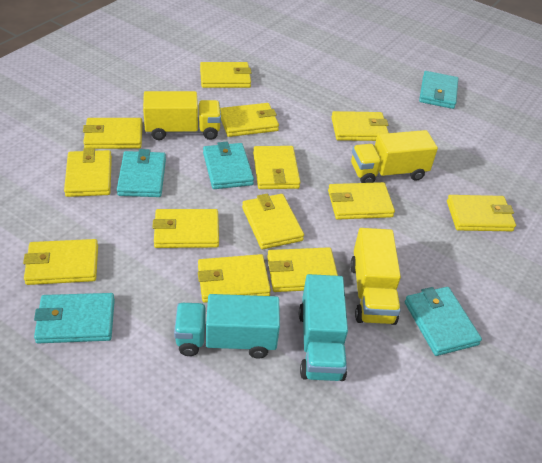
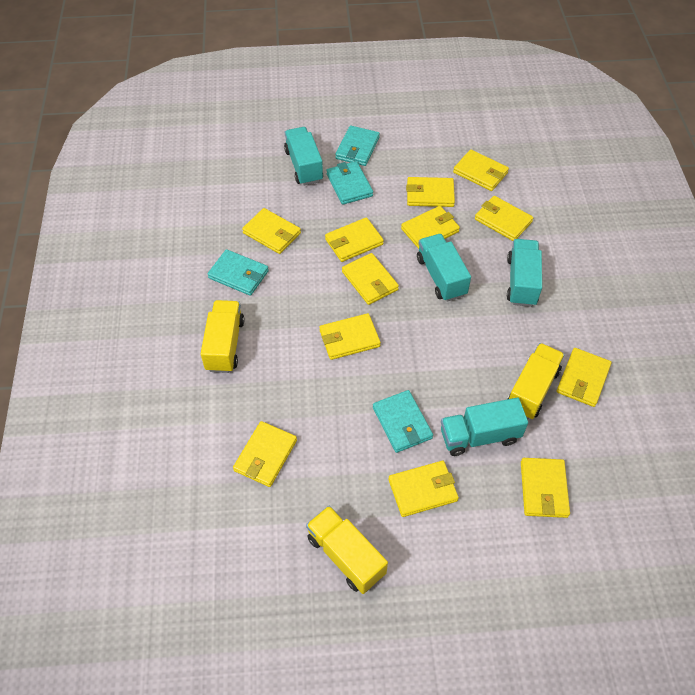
turquoise truck: 2 -> 4
turquoise wallet: 5 -> 4
yellow wallet: 13 -> 12

